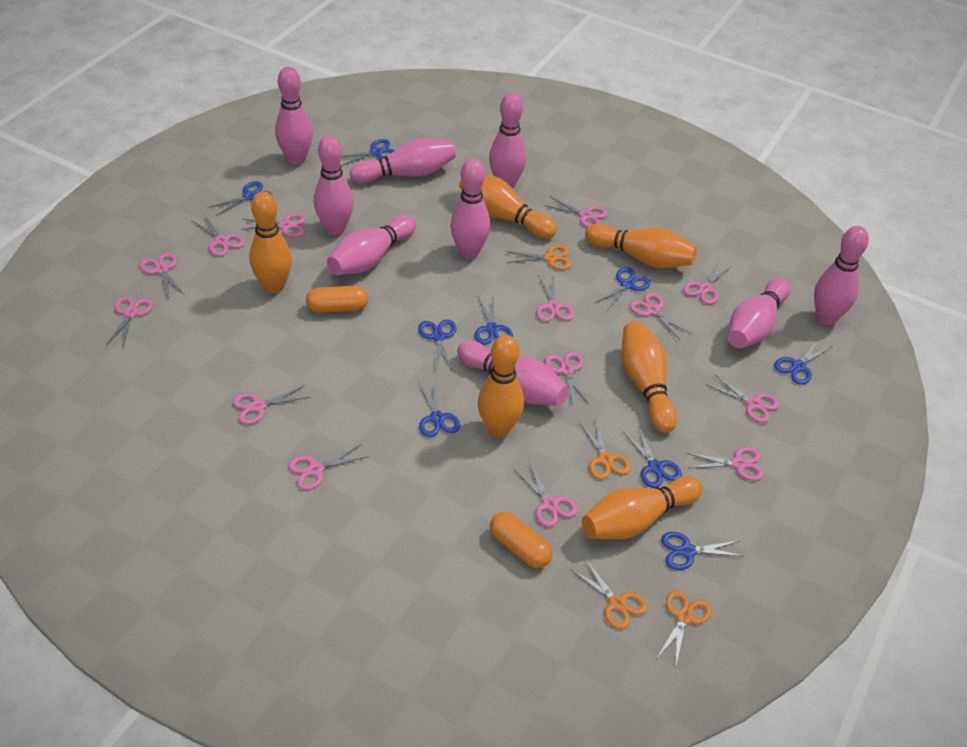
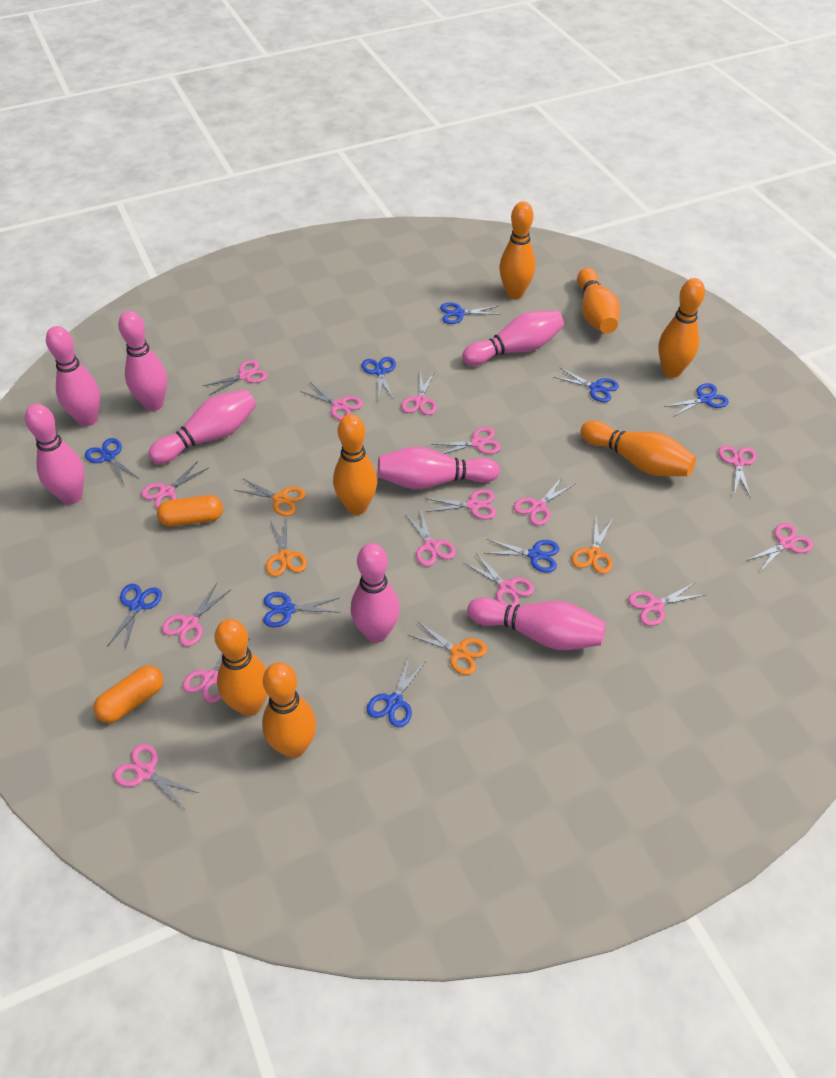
orange bowling pin: 6 -> 7
pink bowling pin: 9 -> 8
pink scissors: 14 -> 15

